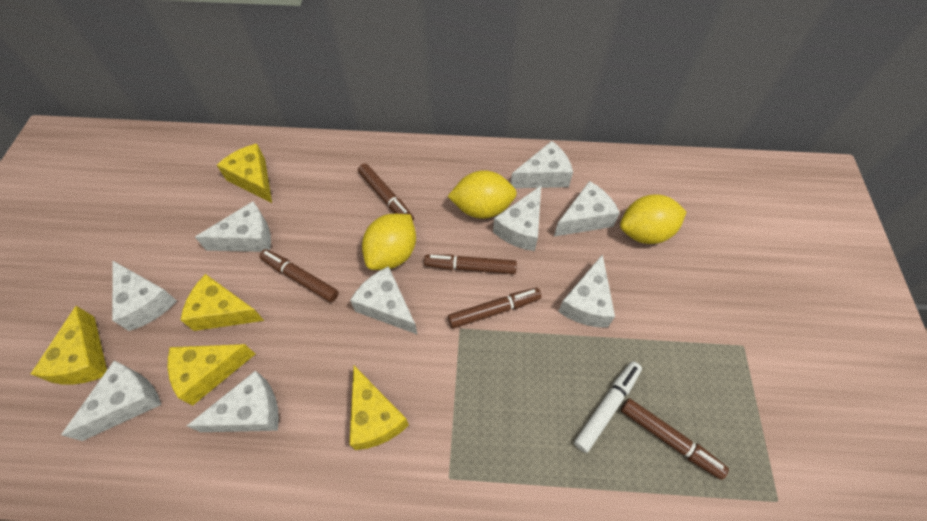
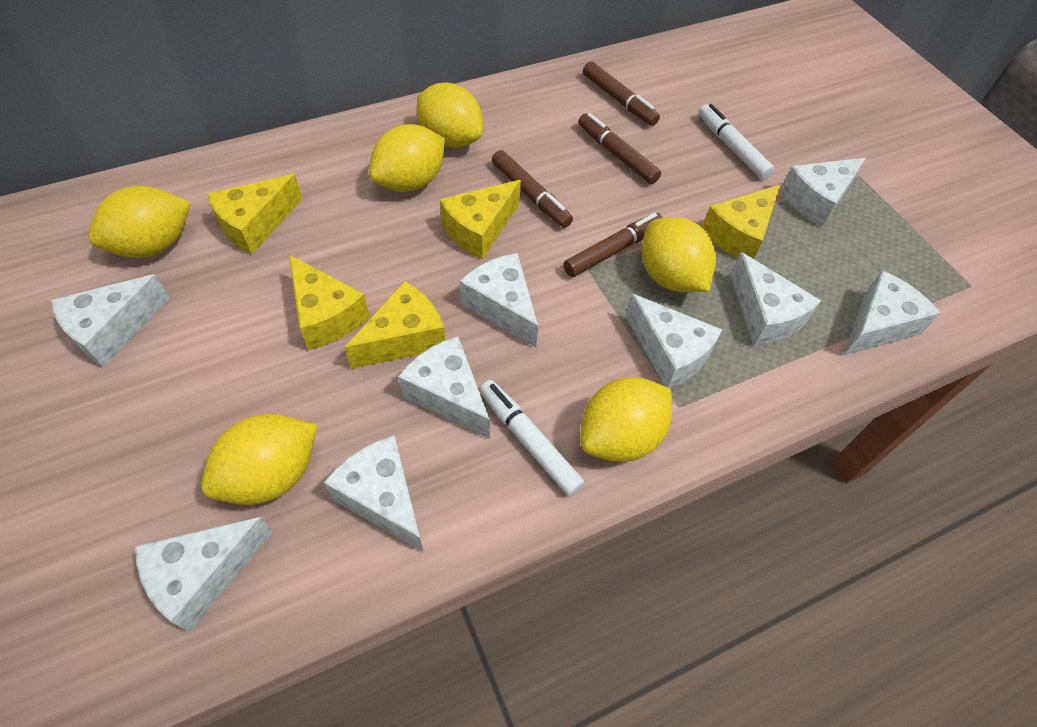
brown marker: 5 -> 4
white marker: 1 -> 2
yellow lemon: 3 -> 6

